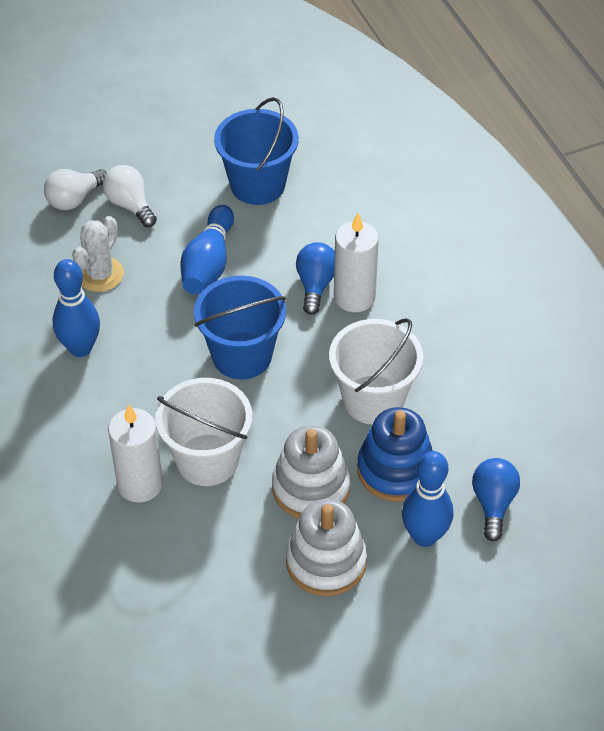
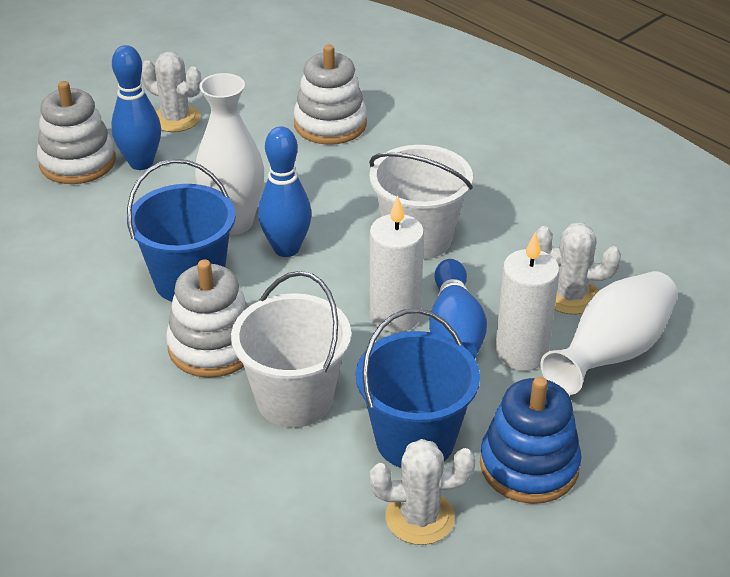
blue light bulb: 2 -> 0
white cactus: 1 -> 3
white light bulb: 2 -> 0
white stacking toy: 2 -> 3
white vase: 0 -> 2

